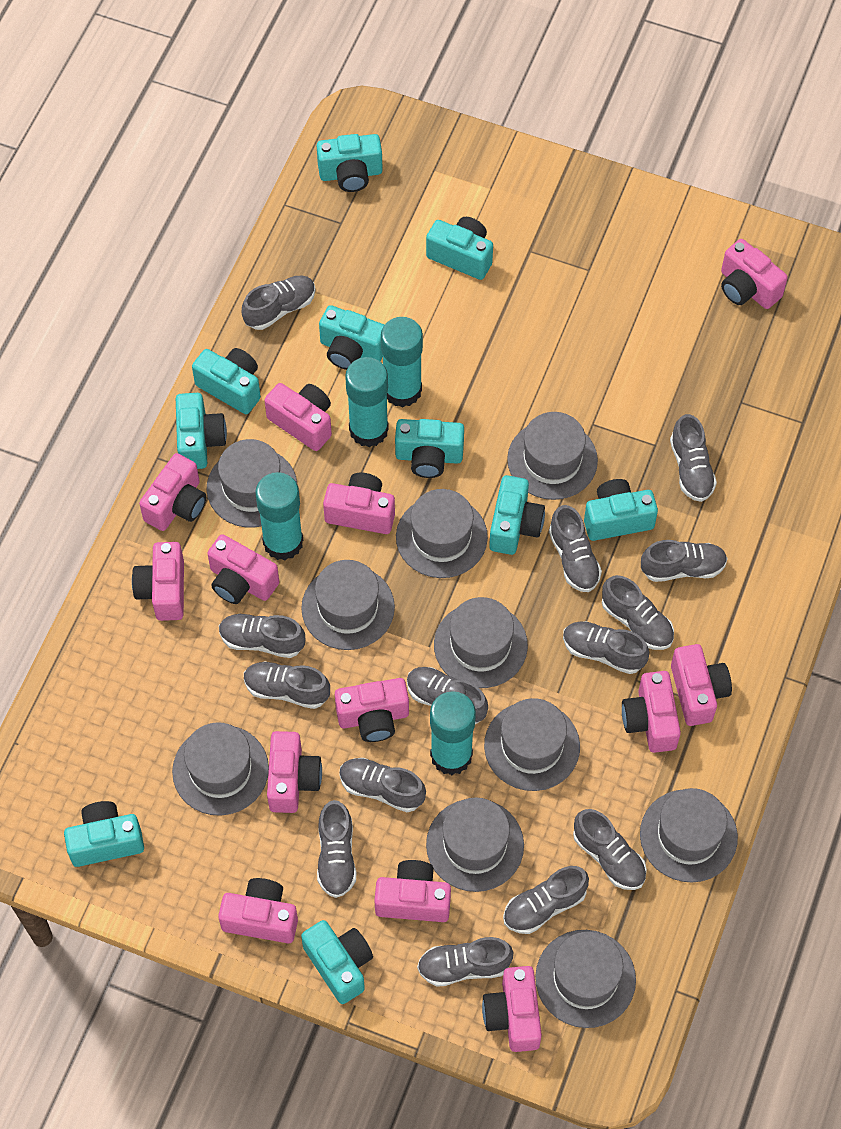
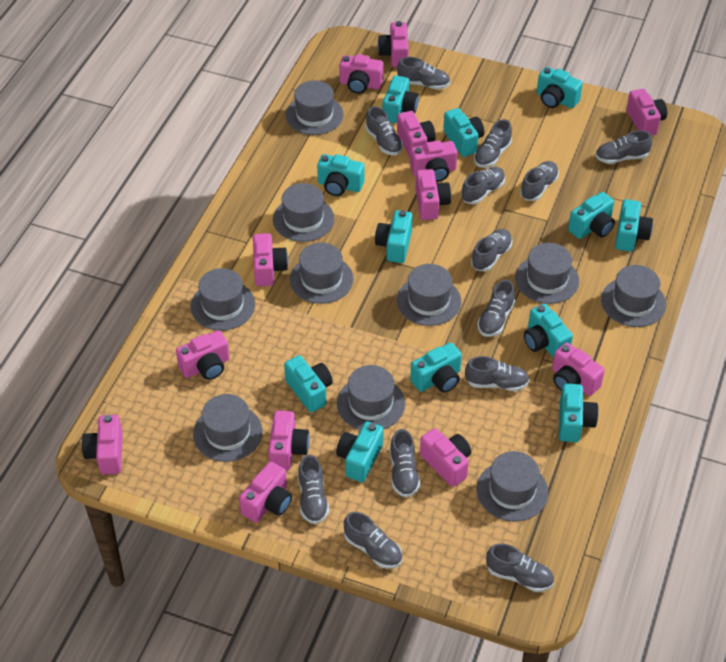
grey shoe: 14 -> 13
turquoise camera: 10 -> 12
turquoise glue stick: 4 -> 0

